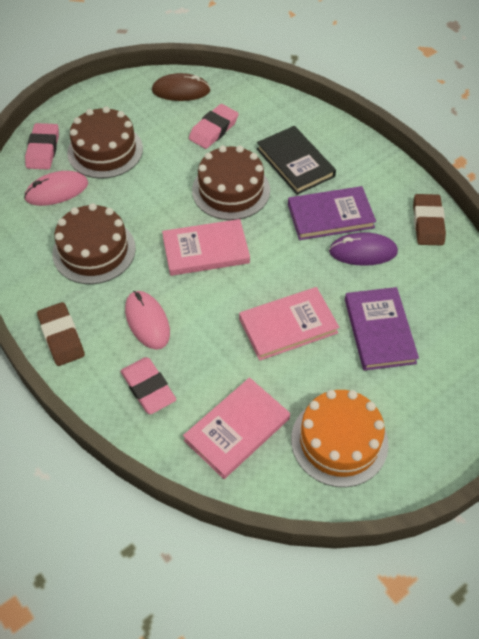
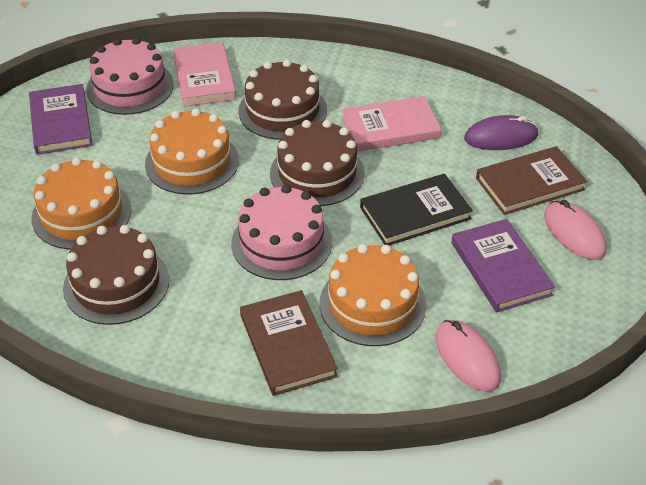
brown book: 0 -> 2
brown eraser: 2 -> 0
brown mouse: 1 -> 0
orange cake: 1 -> 3
pink book: 3 -> 2
pink cake: 0 -> 2
pink eraser: 3 -> 0

